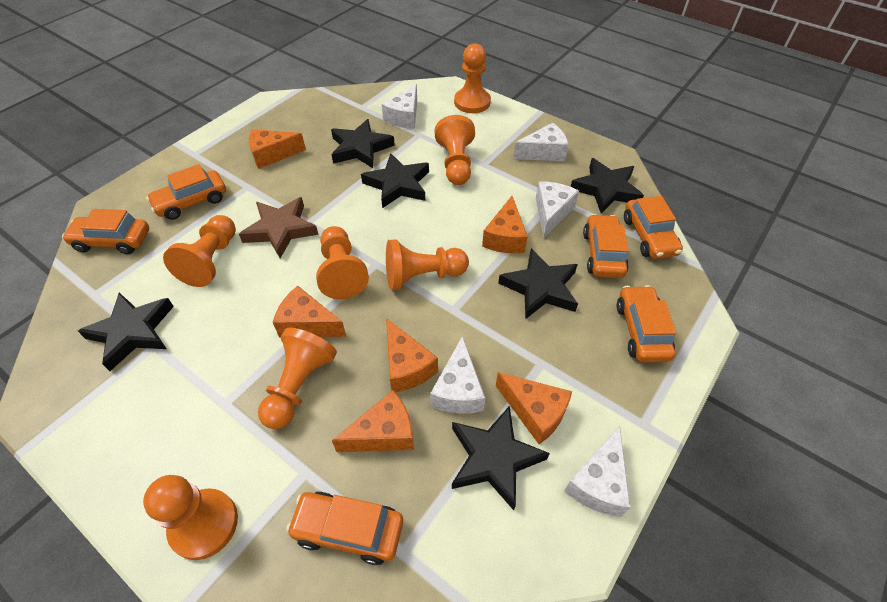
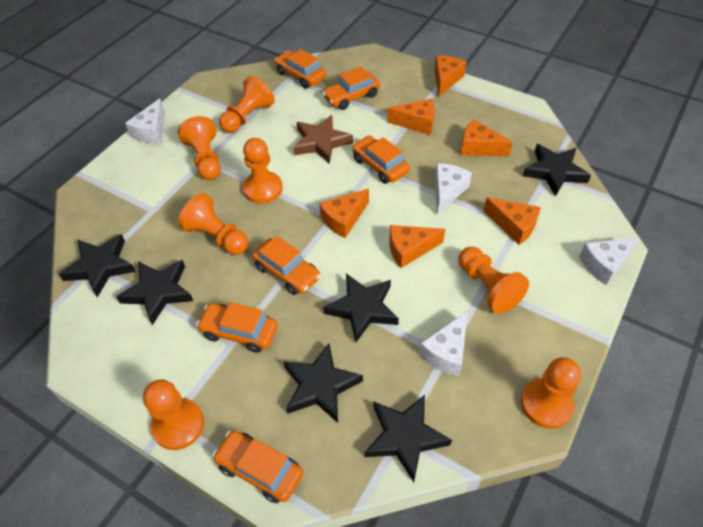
white cheese: 5 -> 4

